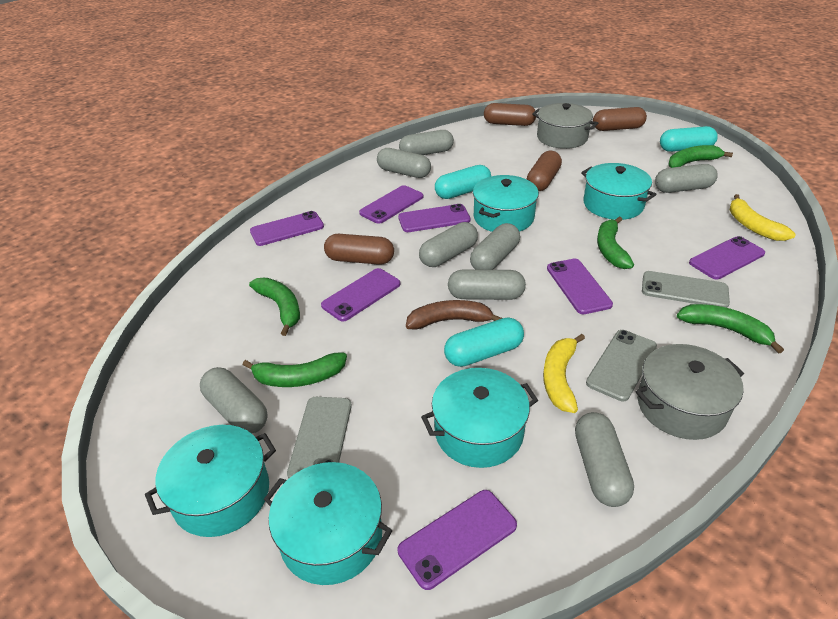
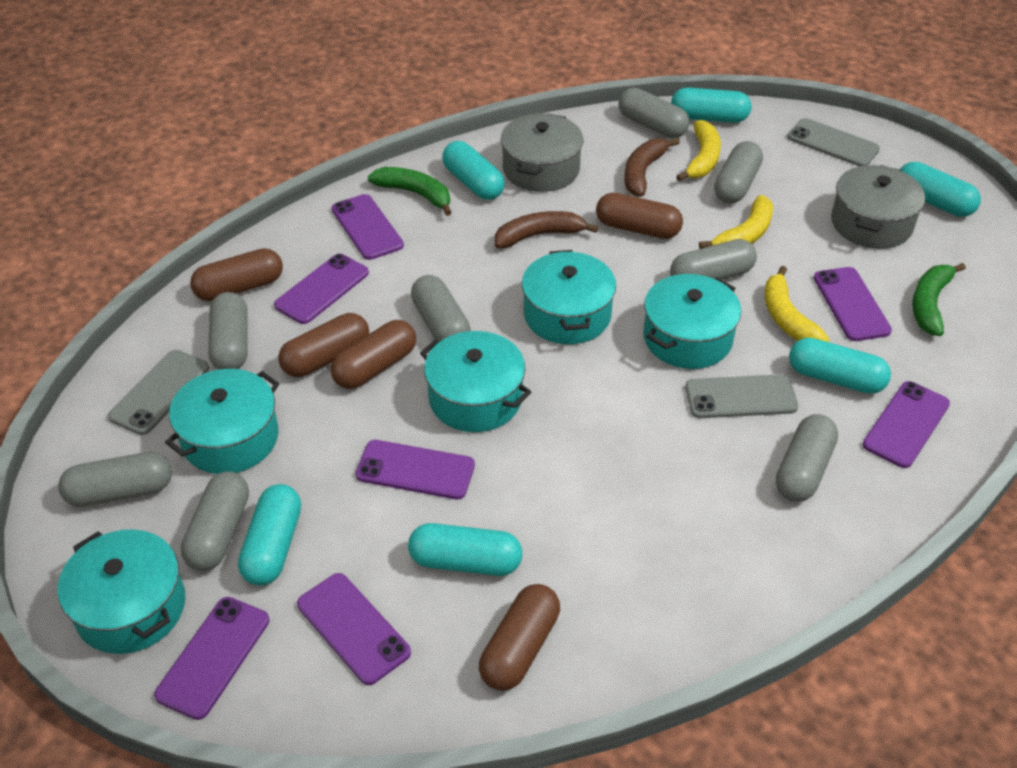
brown banana: 1 -> 2
brown capsule: 4 -> 5
green banana: 5 -> 2
turquoise capsule: 3 -> 6
yellow banana: 2 -> 3

